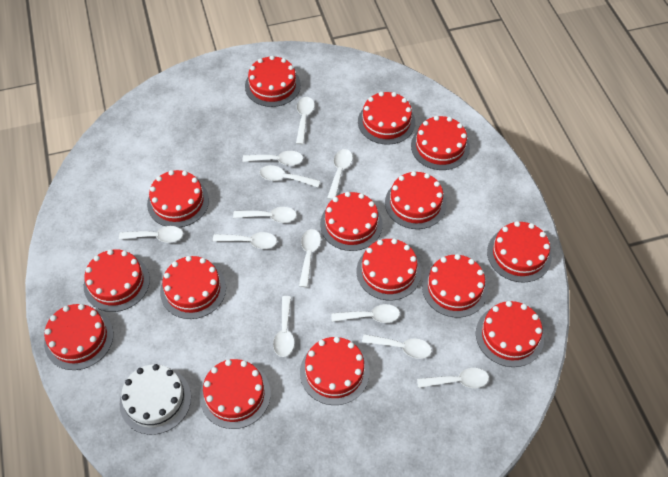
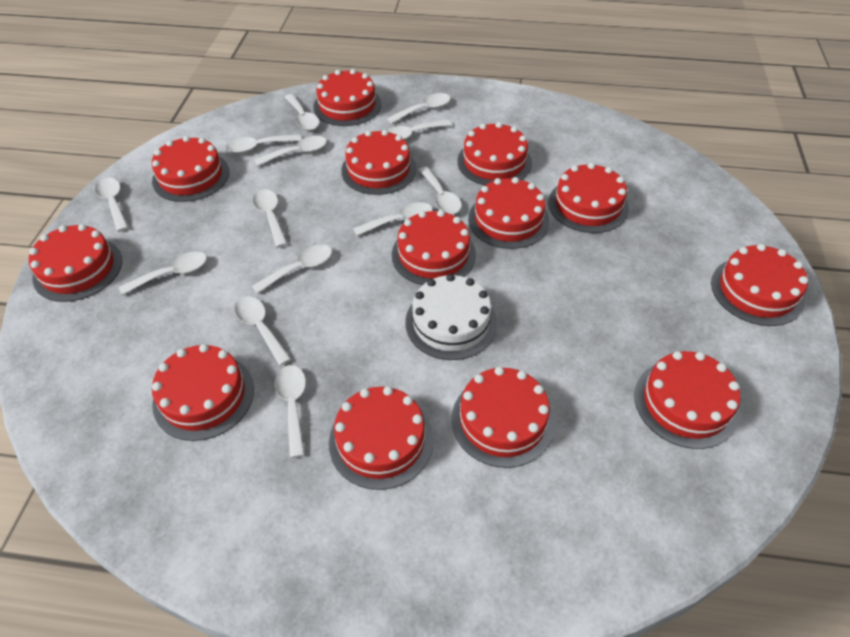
red cake: 15 -> 13
white spoon: 12 -> 13

